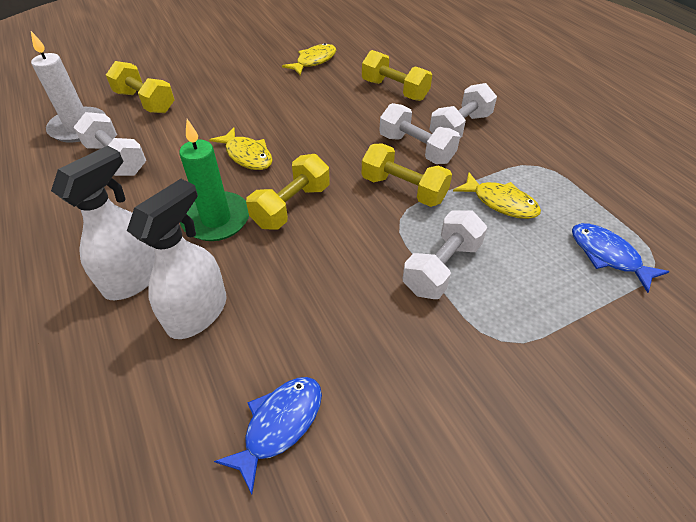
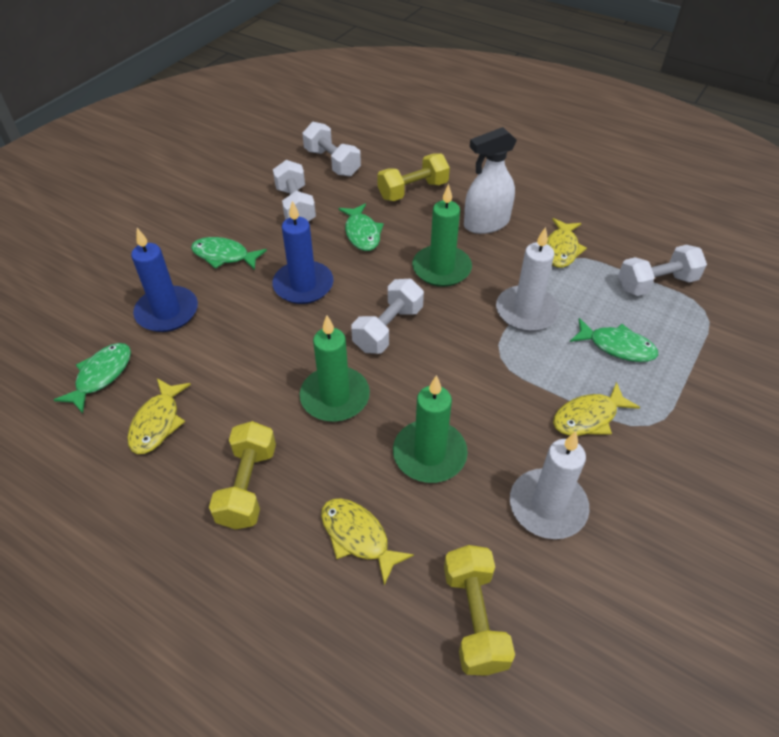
blue candle: 0 -> 2
blue fish: 2 -> 0
green candle: 1 -> 3
green fish: 0 -> 4
white candle: 1 -> 2
white spray bottle: 2 -> 1
yellow dumbbell: 4 -> 3
yellow fish: 3 -> 4

